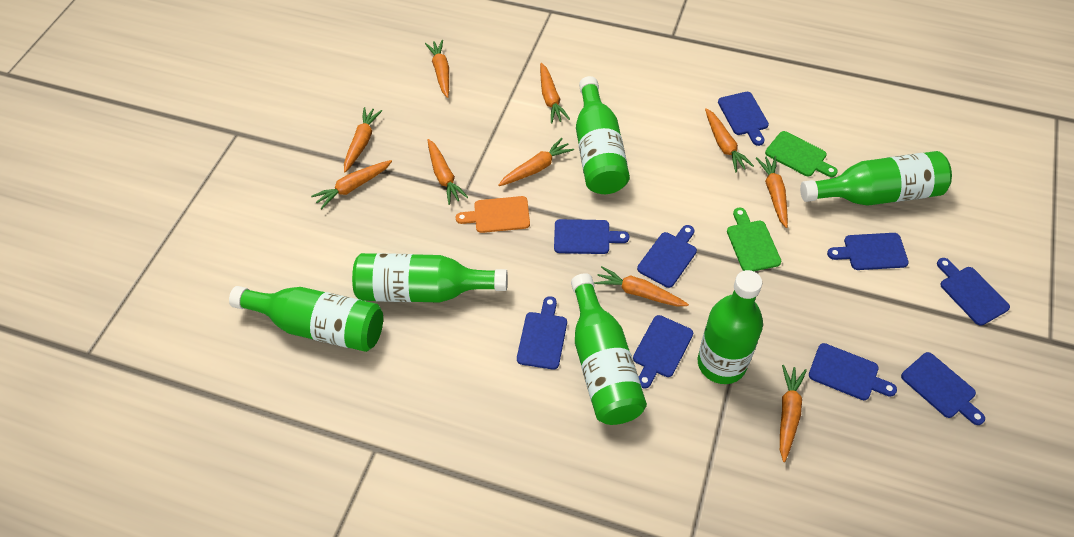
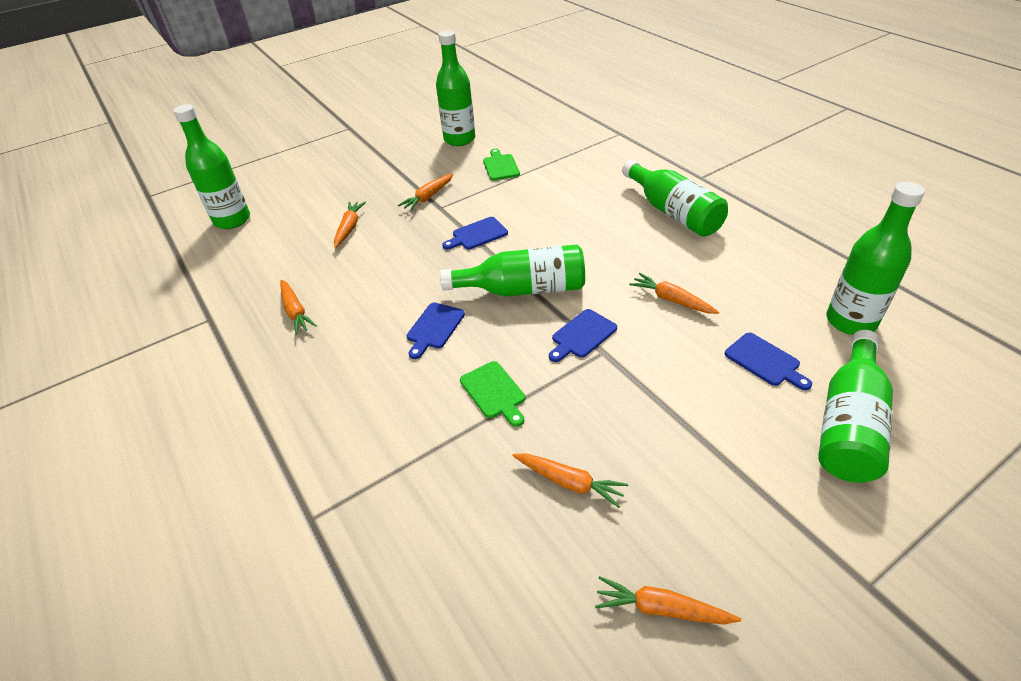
blue cutting board: 9 -> 4
orange carrot: 10 -> 6
orange cutting board: 1 -> 0

